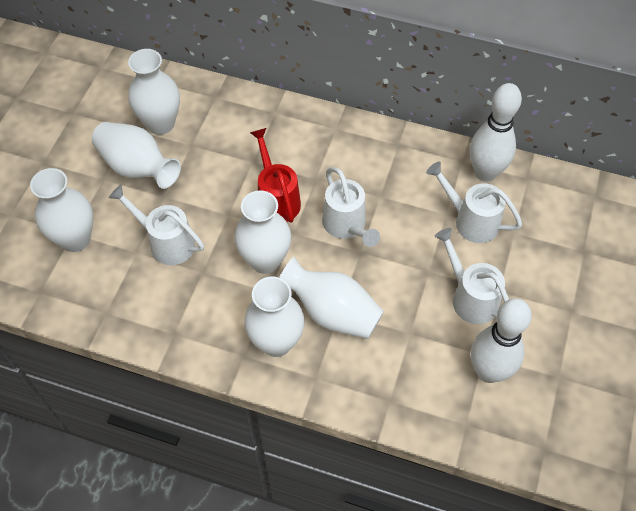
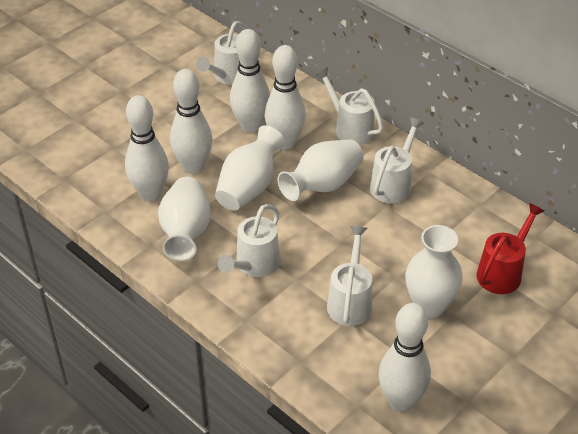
white bowling pin: 2 -> 5
white vase: 6 -> 4
white watering can: 4 -> 5

